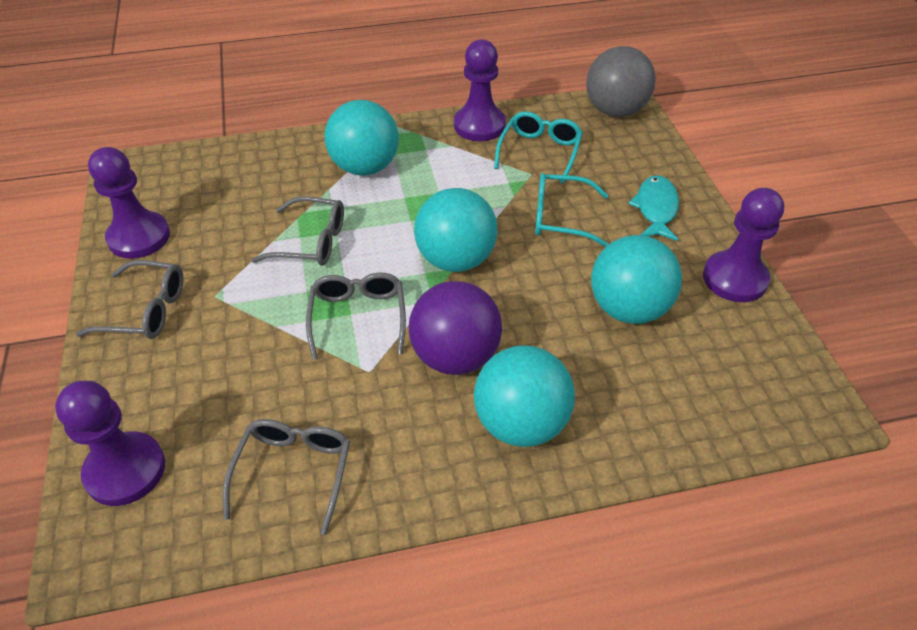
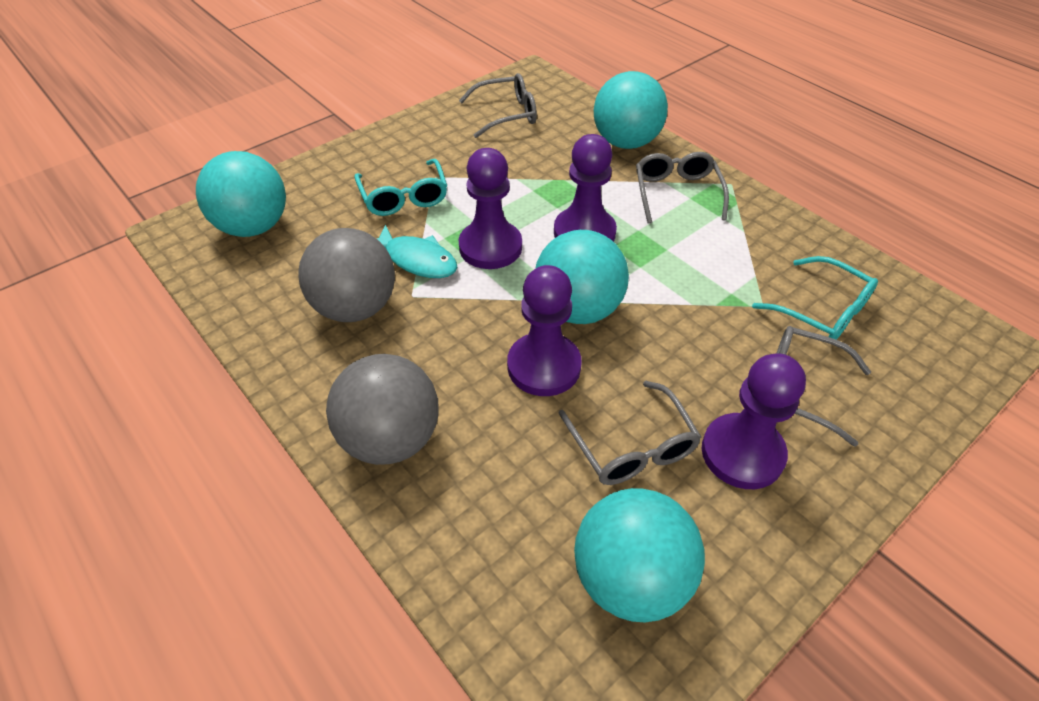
grey ball: 1 -> 2
purple ball: 1 -> 0

